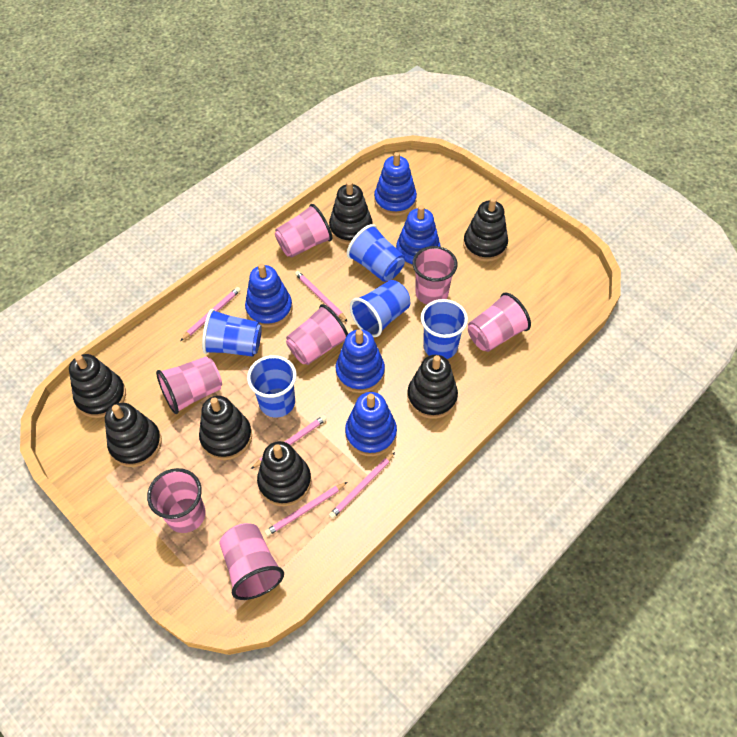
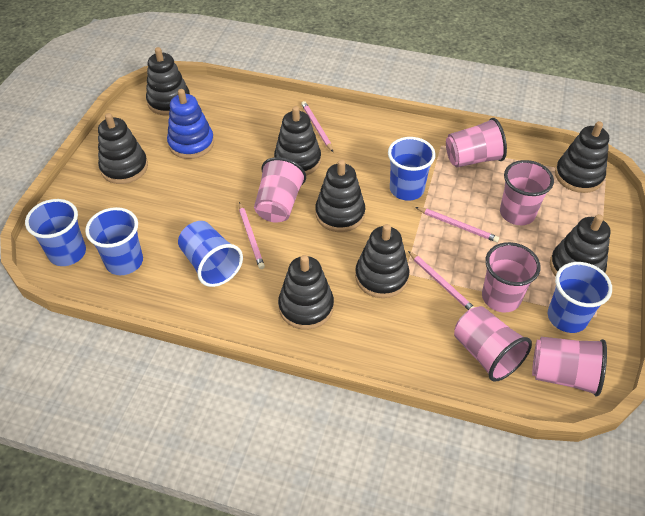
black stacking toy: 7 -> 8
blue stacking toy: 5 -> 1
pink cup: 7 -> 6
pink pencil: 5 -> 4

